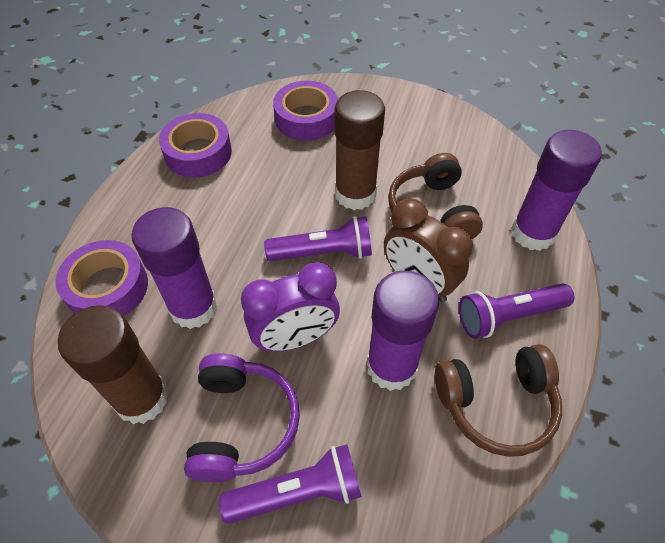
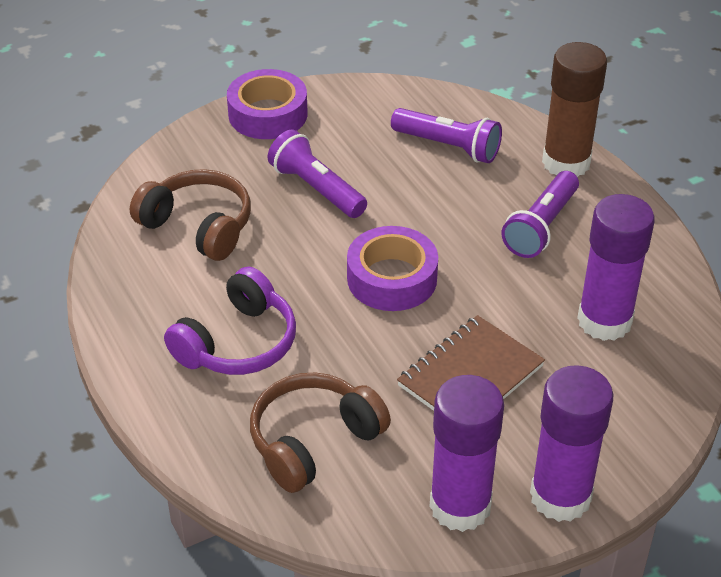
brown clock: 1 -> 0
brown glue stick: 2 -> 1
brown notebook: 0 -> 1
purple clock: 1 -> 0
purple tape: 3 -> 2

